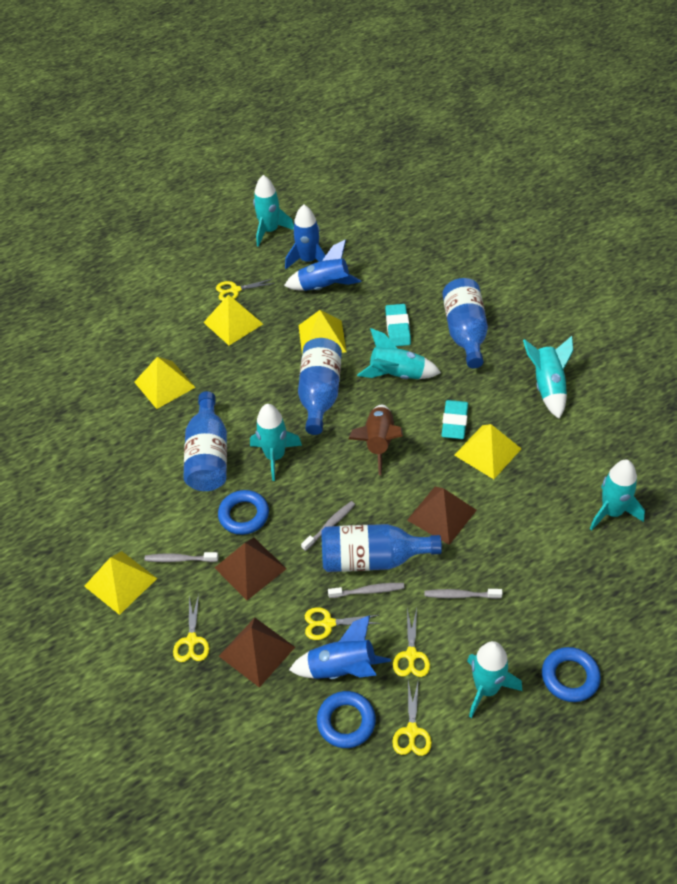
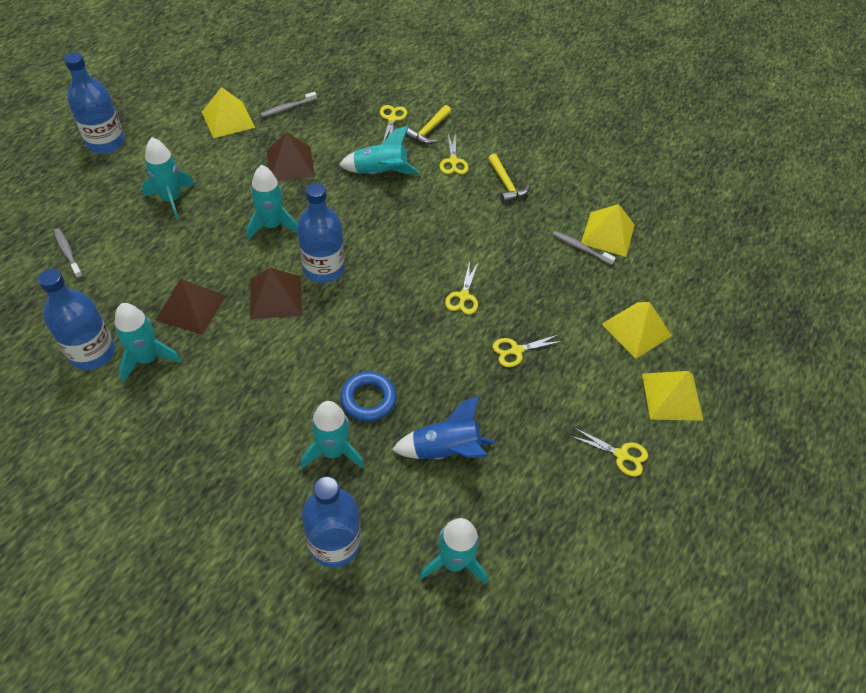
blue ring: 3 -> 1
blue rocket: 3 -> 1
brown rocket: 1 -> 0
grey toothbrush: 4 -> 3
turquoise eraser: 2 -> 0
yellow hammer: 0 -> 2
yellow pyramid: 5 -> 4

